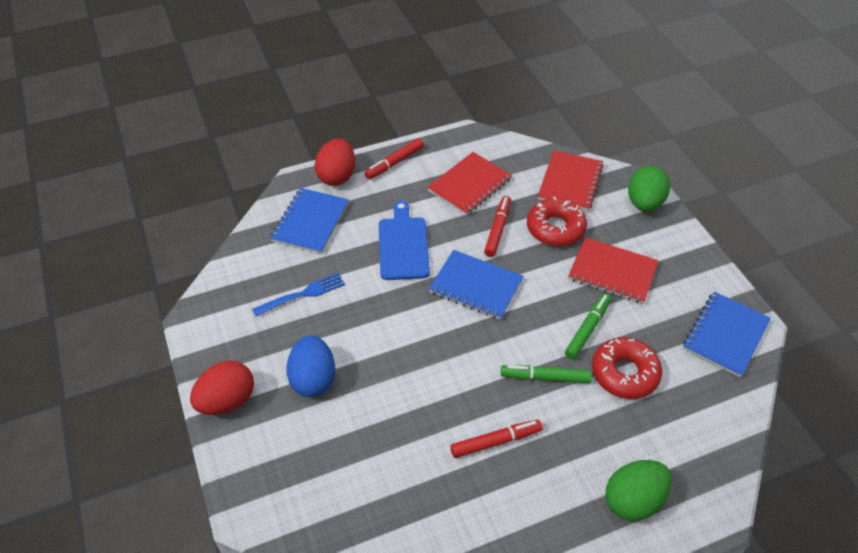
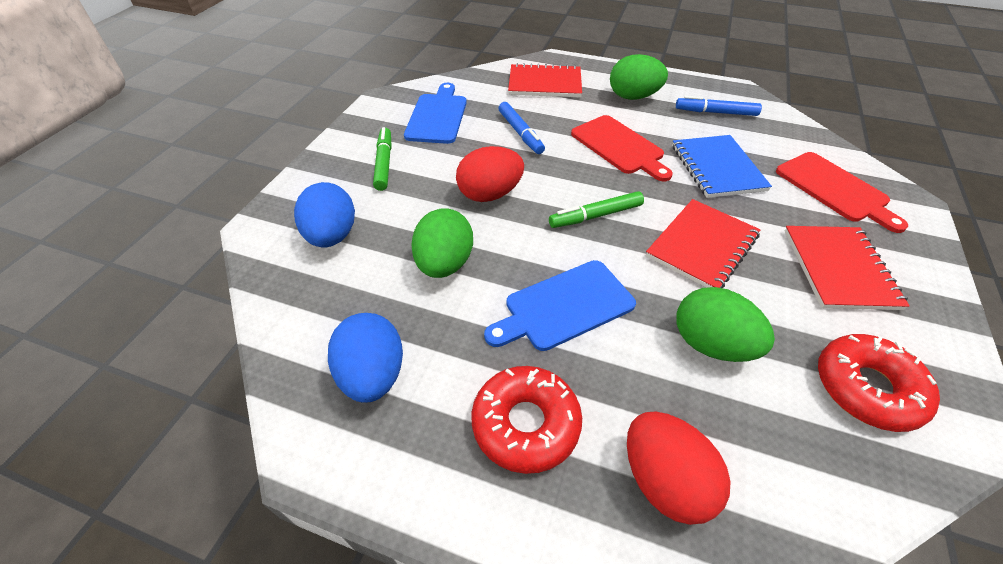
blue cutting board: 1 -> 2
blue egg: 1 -> 2
blue fork: 1 -> 0
blue marker: 0 -> 2
blue notebook: 3 -> 1
green egg: 2 -> 3
red cutting board: 0 -> 2
red marker: 3 -> 0

